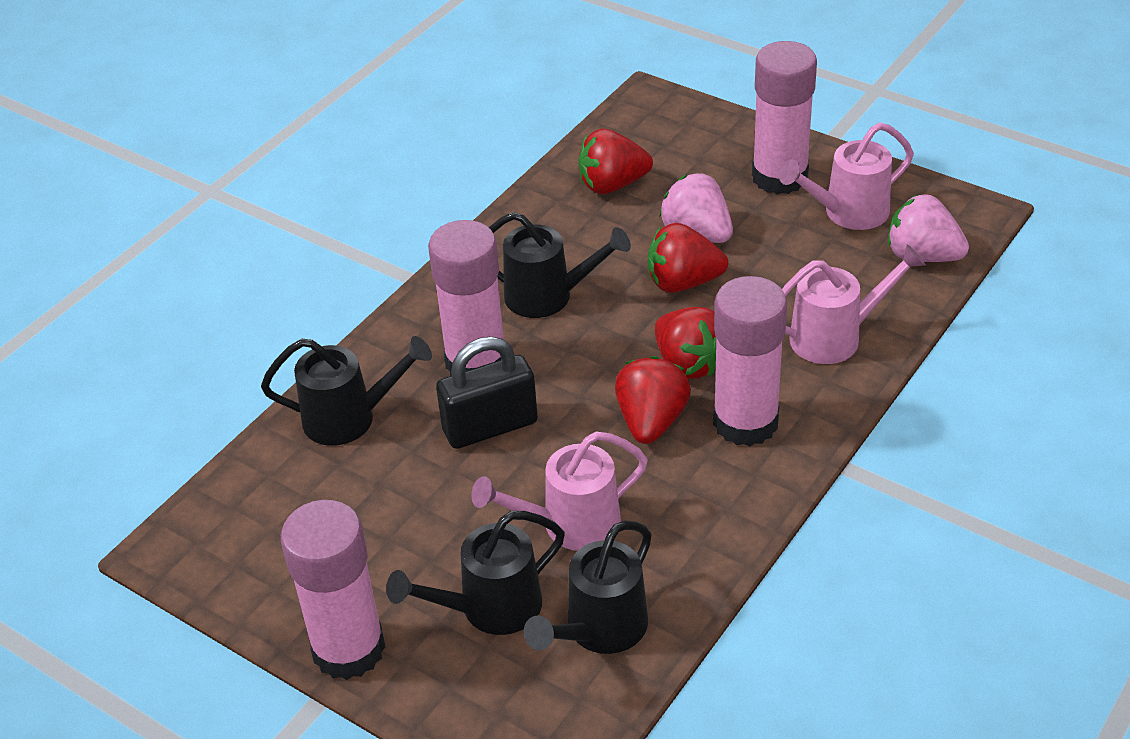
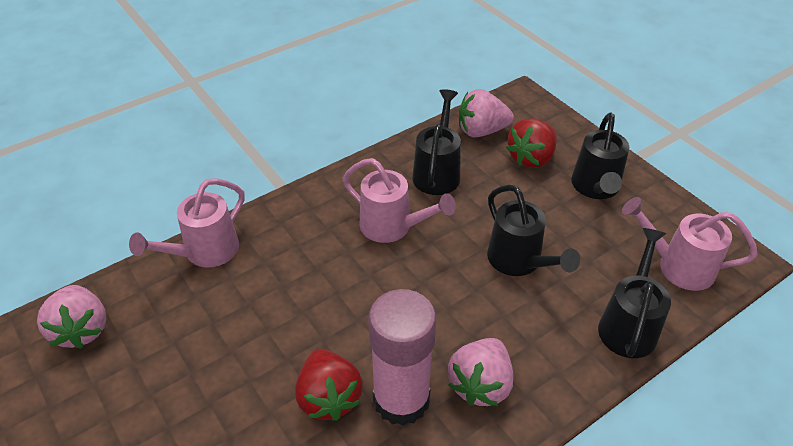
black padlock: 1 -> 0
pink glue stick: 4 -> 1
pink strawberry: 2 -> 3
red strawberry: 4 -> 2

